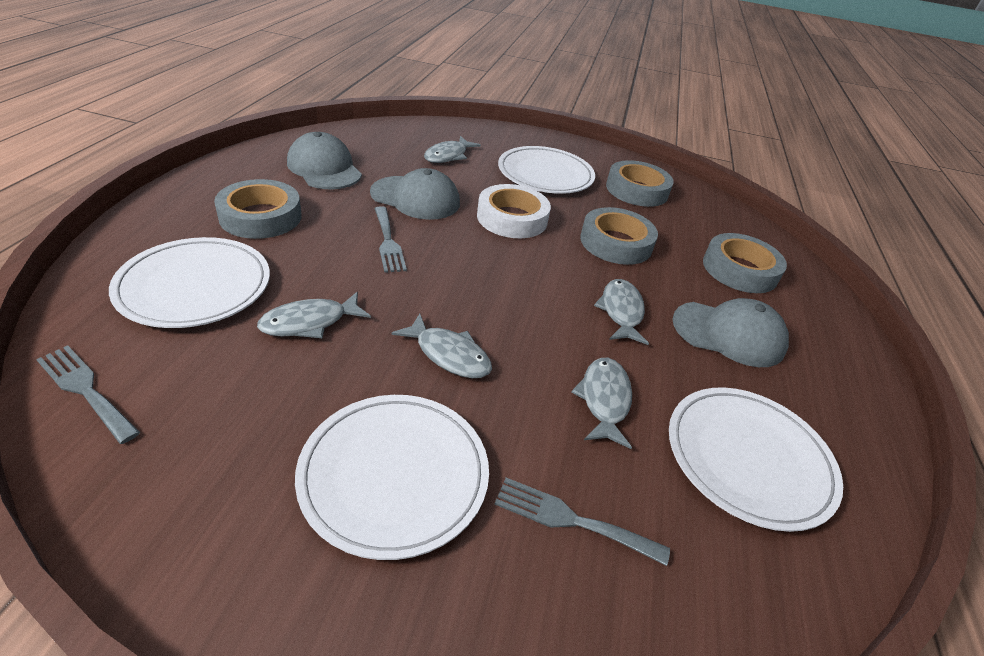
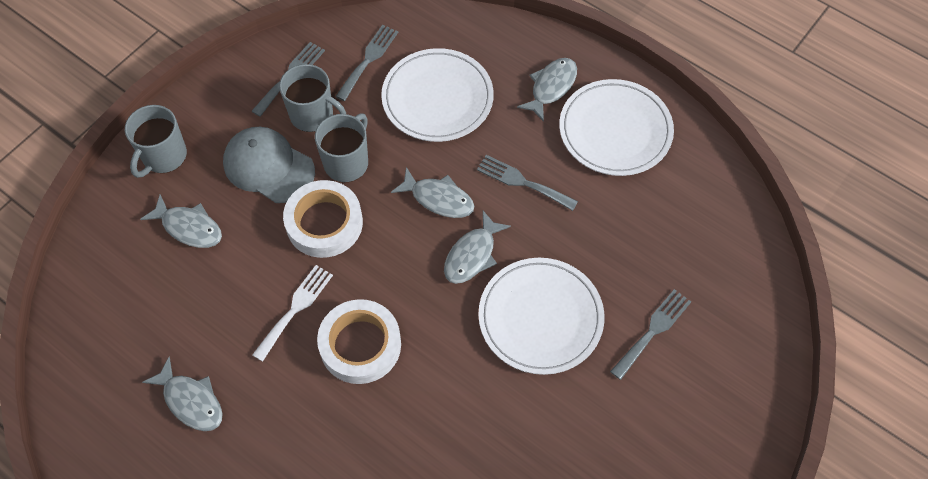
grey cap: 3 -> 1
grey fork: 3 -> 4
grey mug: 0 -> 3
grey tape: 4 -> 0
white fork: 0 -> 1
white plate: 4 -> 3
white tape: 1 -> 2

